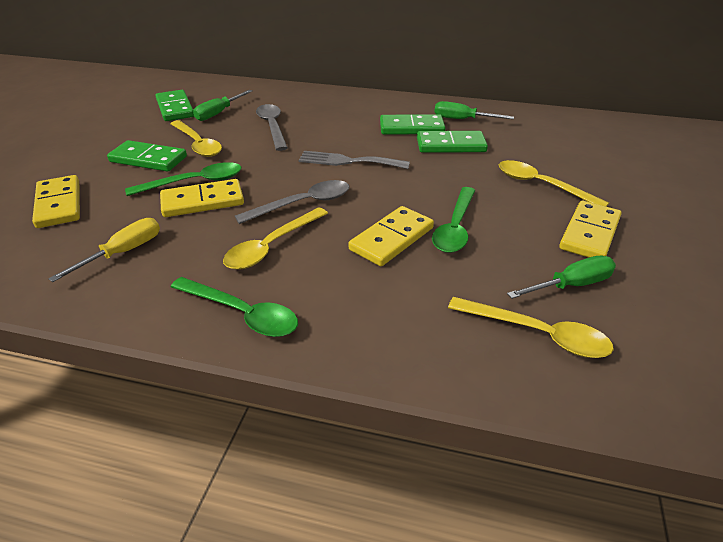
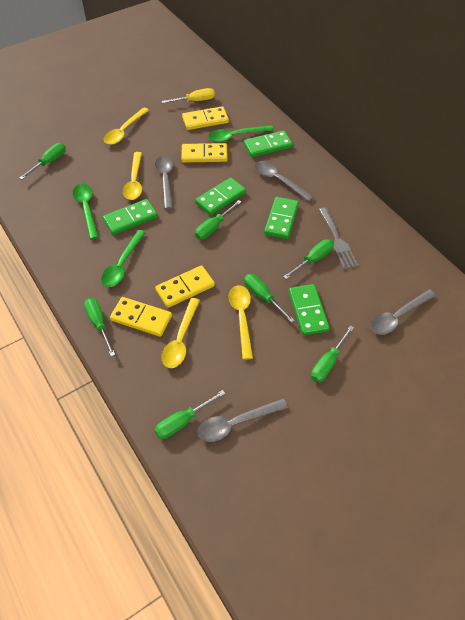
green domino: 4 -> 5
green screwdriver: 3 -> 7
grey spoon: 2 -> 4

